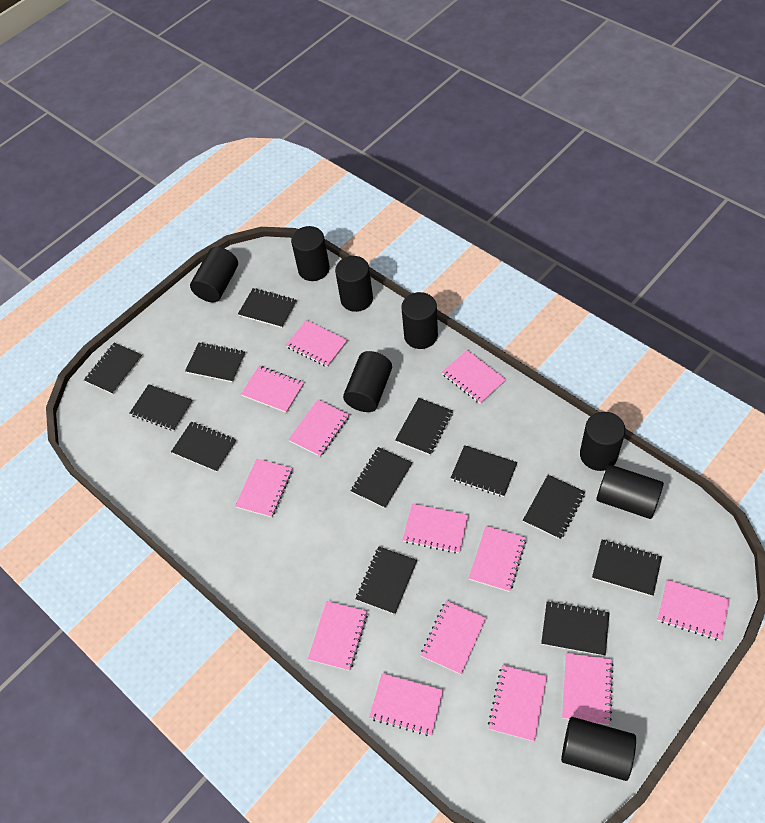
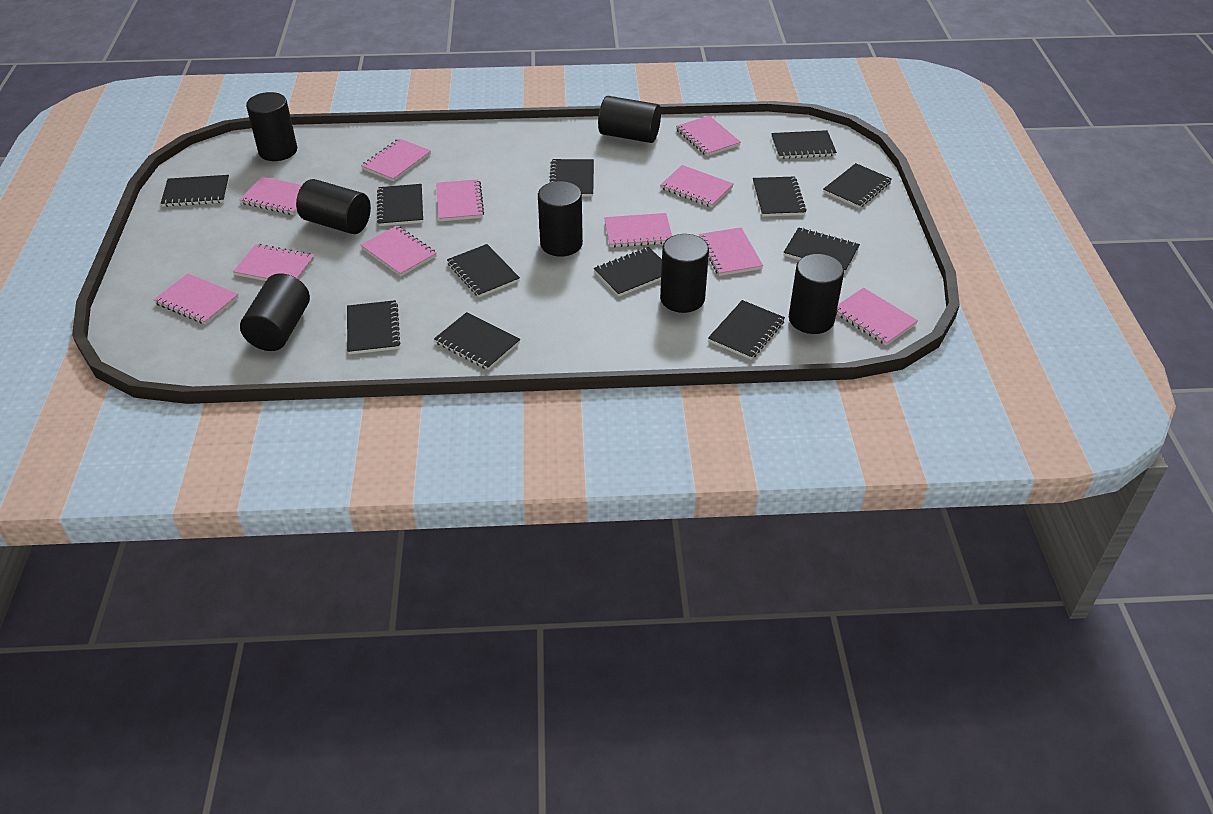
black cylinder: 8 -> 7
pink notebook: 13 -> 11

